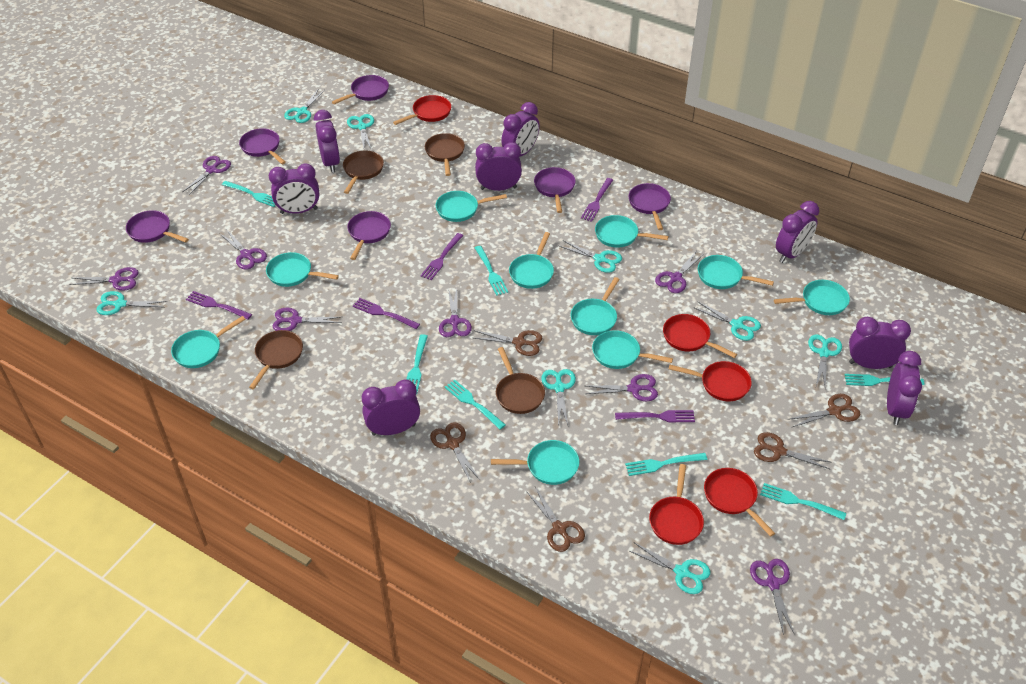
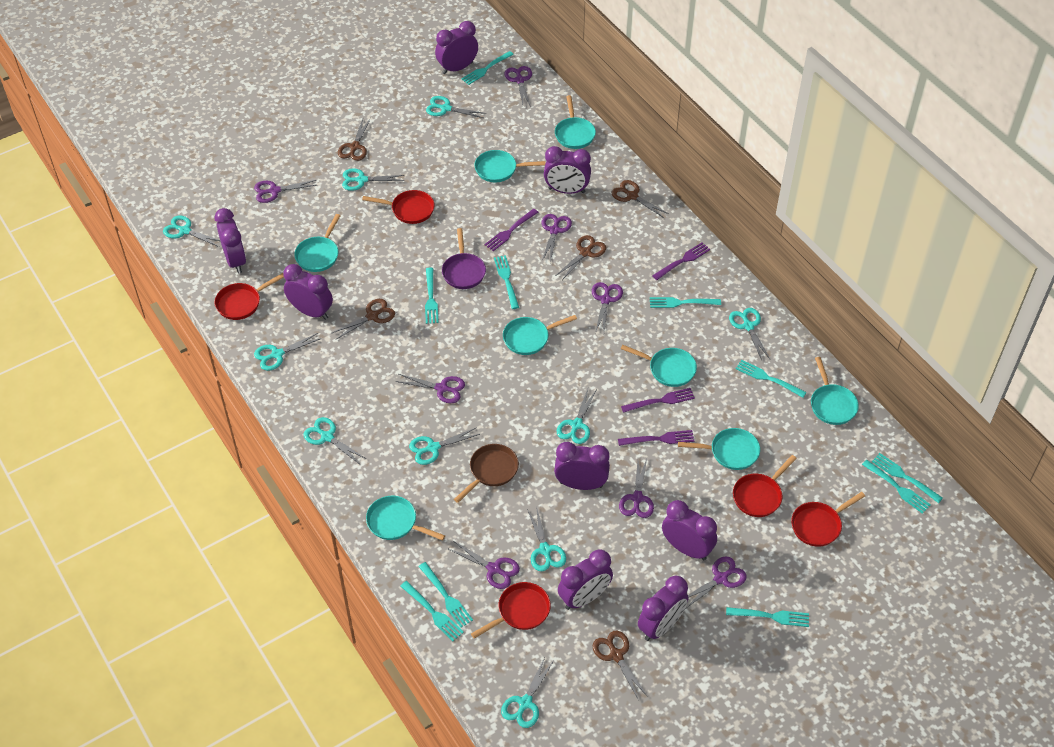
brown pan: 4 -> 1
purple fork: 5 -> 4
purple pan: 6 -> 1
turquoise fork: 7 -> 10
turquoise pan: 10 -> 8
turquoise scissors: 8 -> 10

